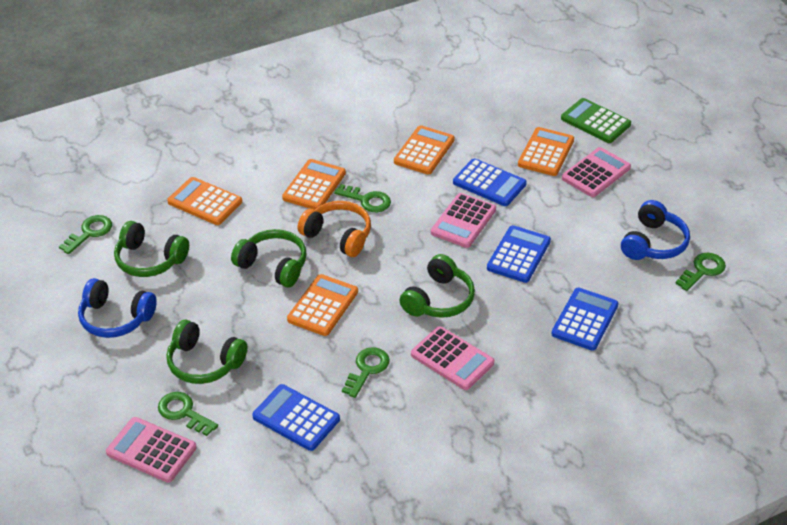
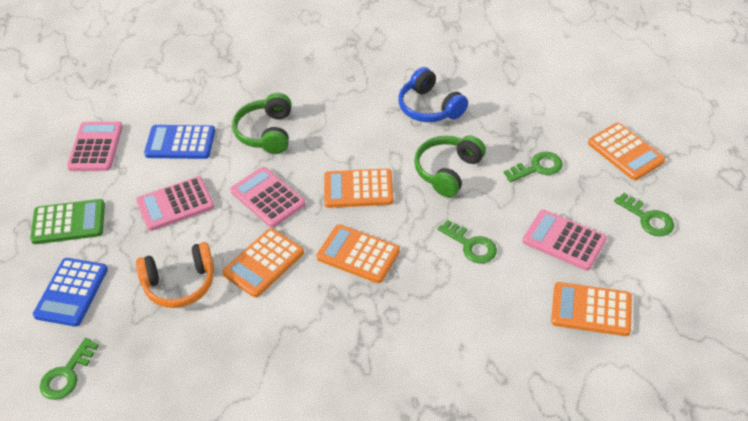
blue calculator: 4 -> 2
blue headphones: 2 -> 1
green headphones: 4 -> 2
green key: 5 -> 4

